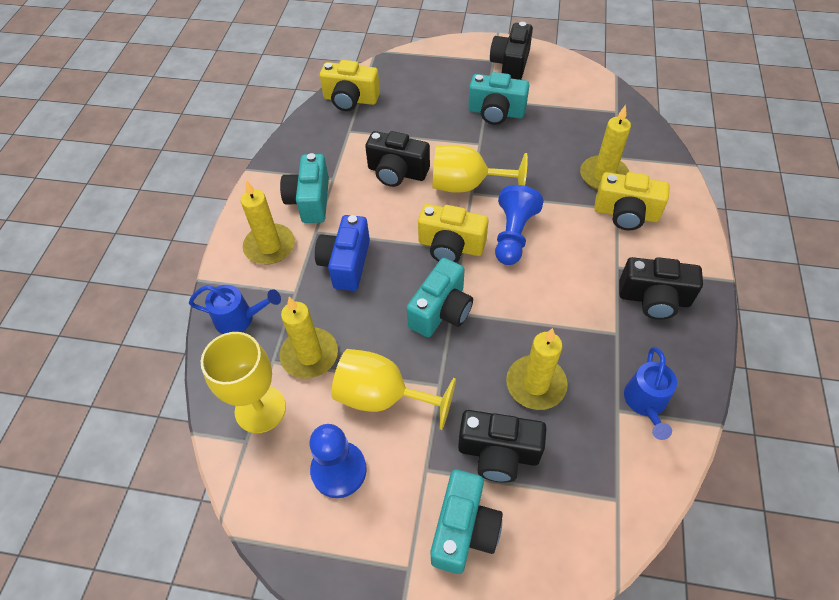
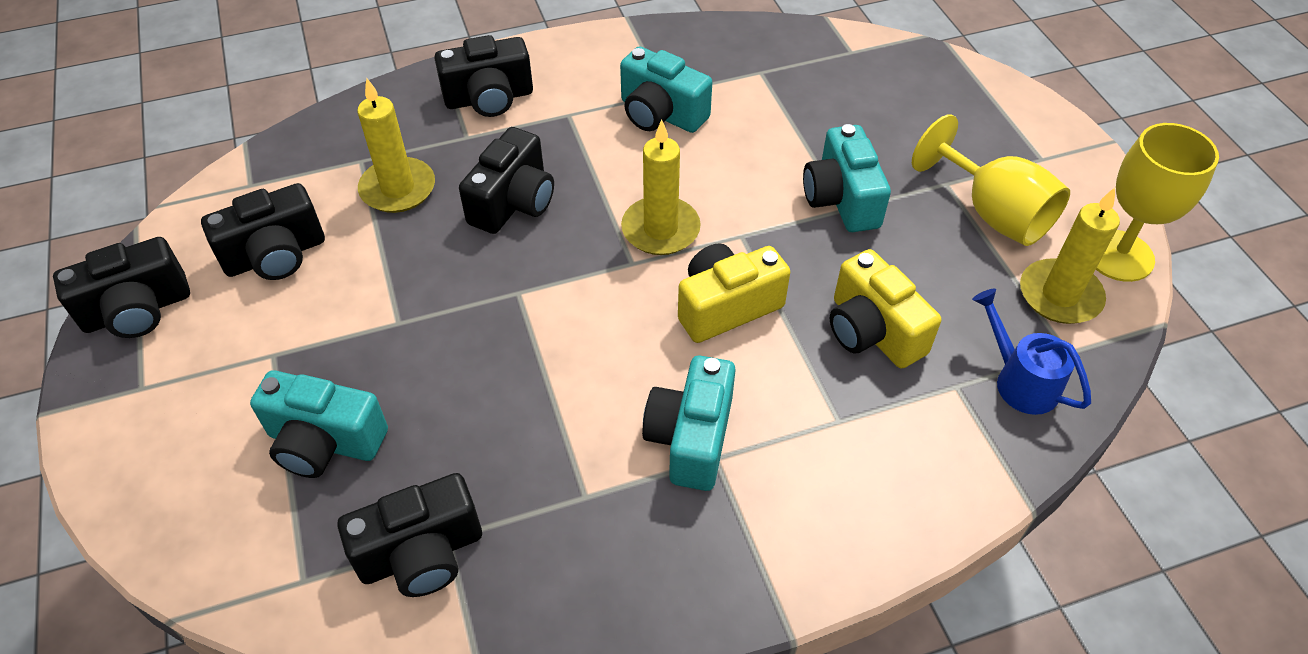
black camera: 4 -> 5
blue camera: 1 -> 0
blue pawn: 2 -> 0
blue watering can: 2 -> 1
yellow camera: 3 -> 2
yellow candle: 4 -> 3
yellow goblet: 3 -> 2

